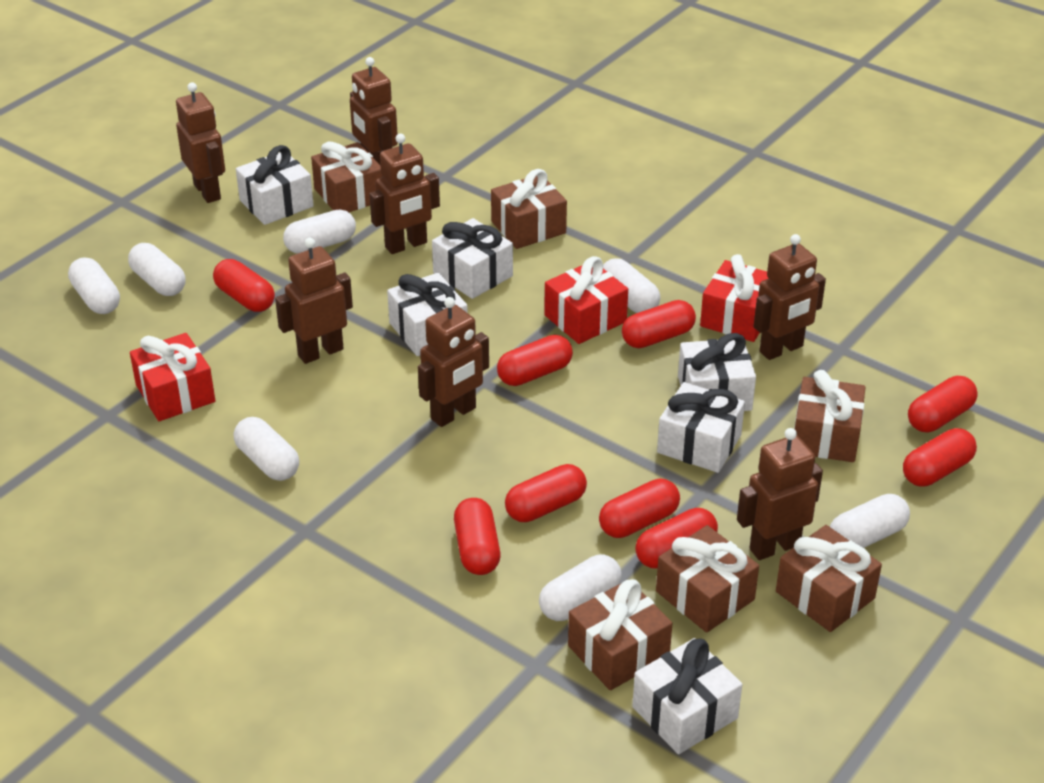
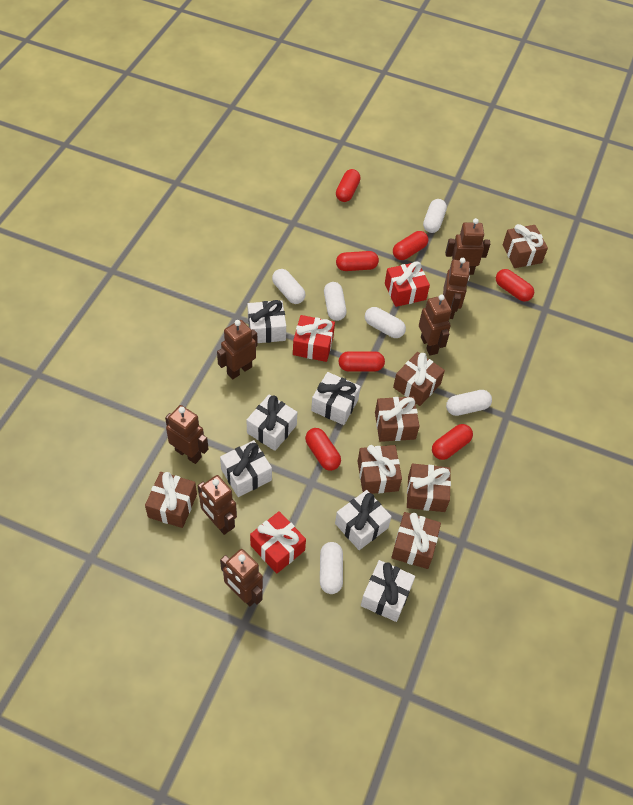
brown gift: 6 -> 7
red capsule: 9 -> 7
white capsule: 7 -> 6

